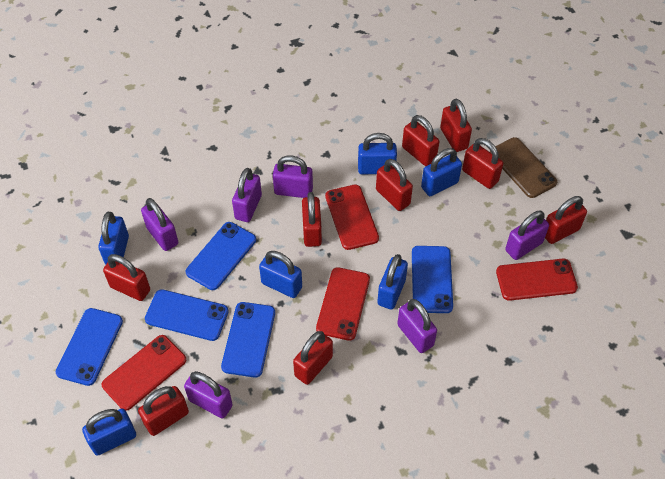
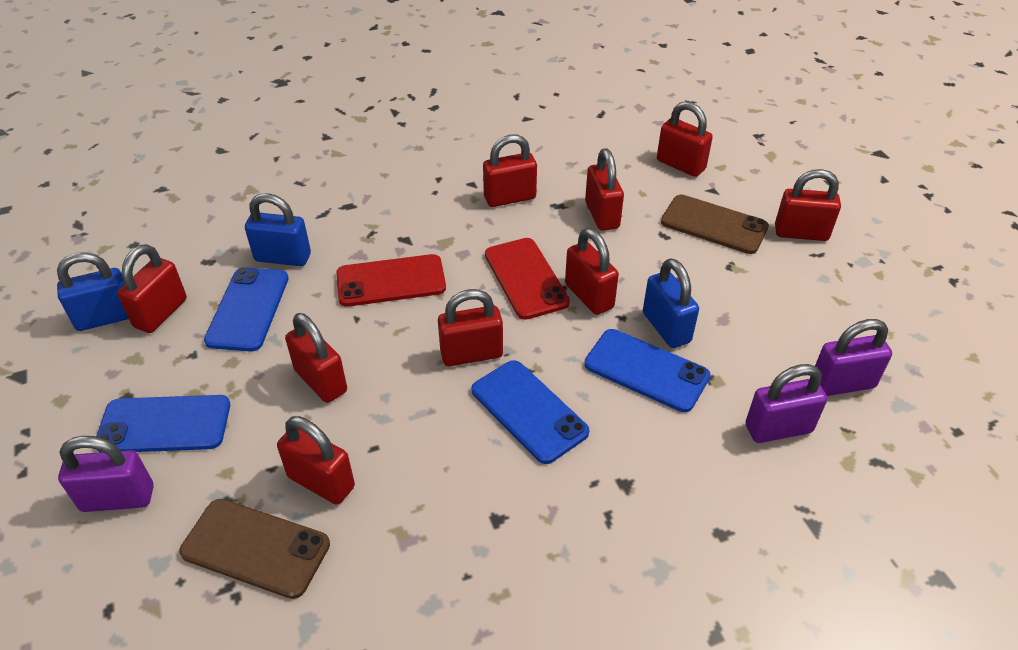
blue padlock: 6 -> 3
blue phone: 5 -> 4
brown phone: 1 -> 2
purple padlock: 6 -> 3
red phone: 4 -> 2

